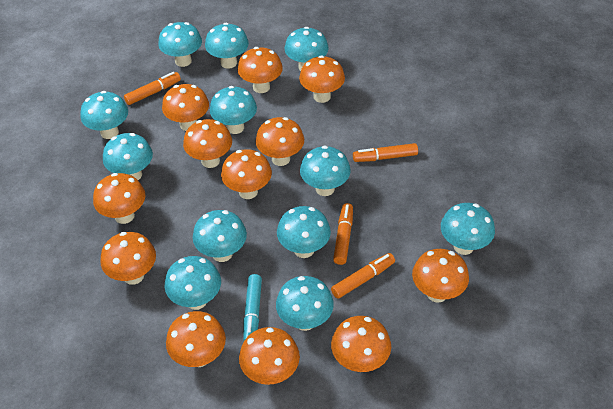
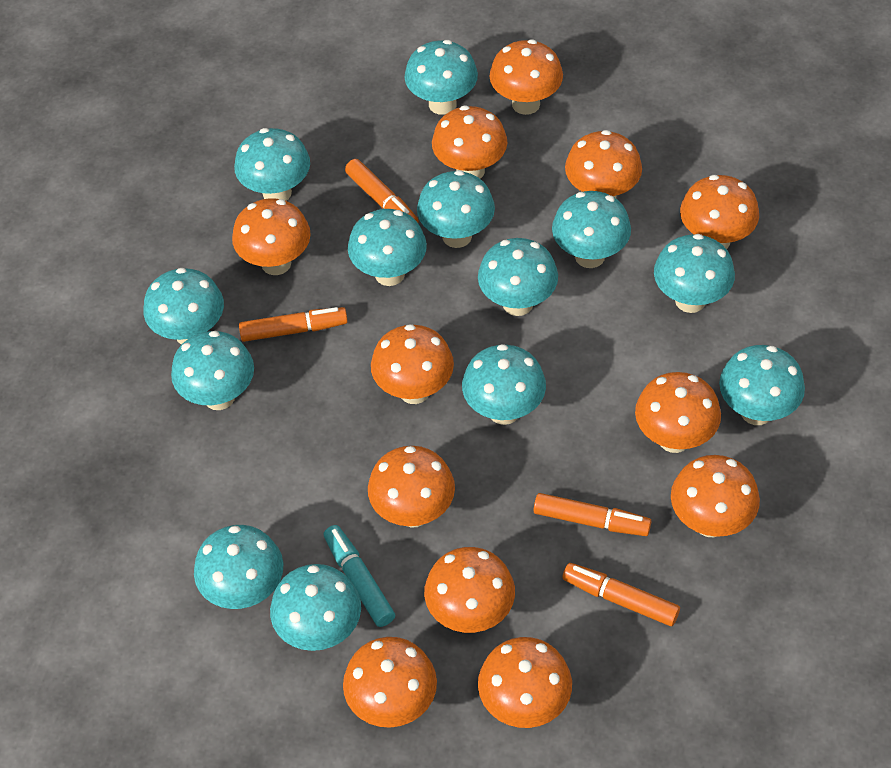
turquoise mushroom: 12 -> 13

